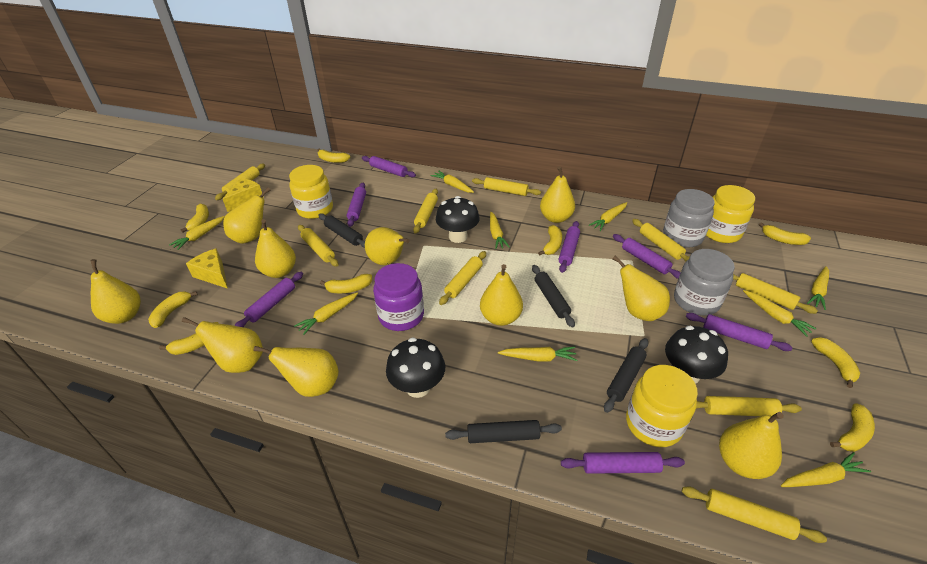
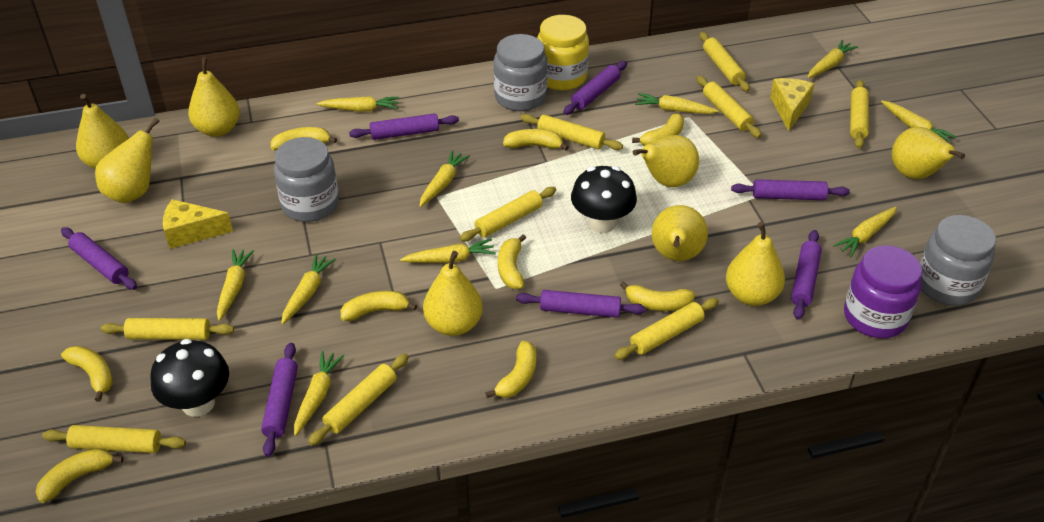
black mushroom: 3 -> 2
black rolling pin: 4 -> 0
grey jar: 2 -> 3
yellow carrot: 9 -> 10
yellow jar: 3 -> 1
yellow pear: 10 -> 8

